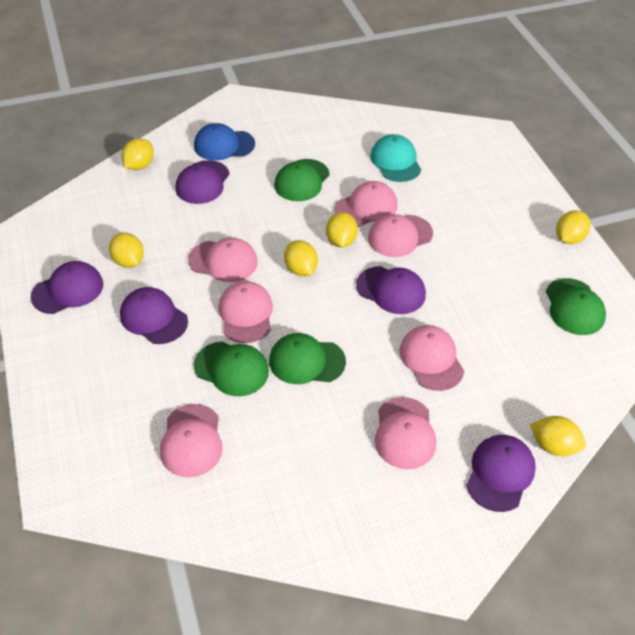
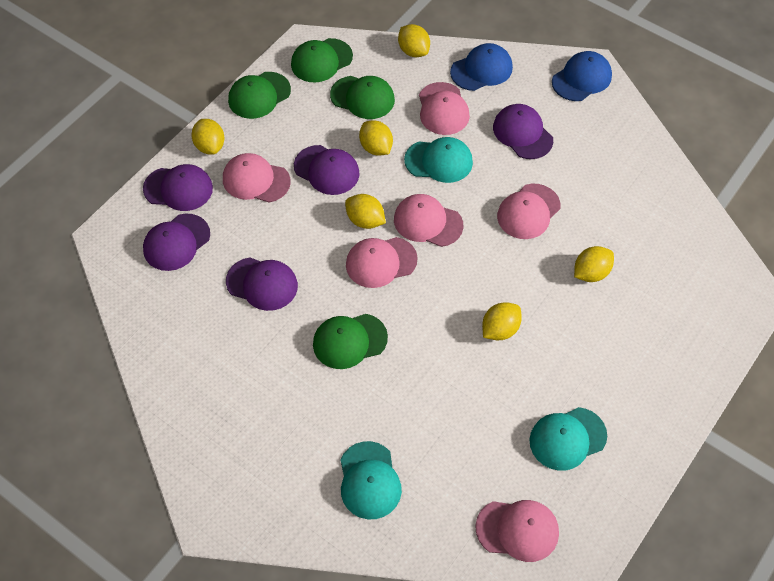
blue cap: 1 -> 2
pink cap: 7 -> 6
turquoise cap: 1 -> 3

